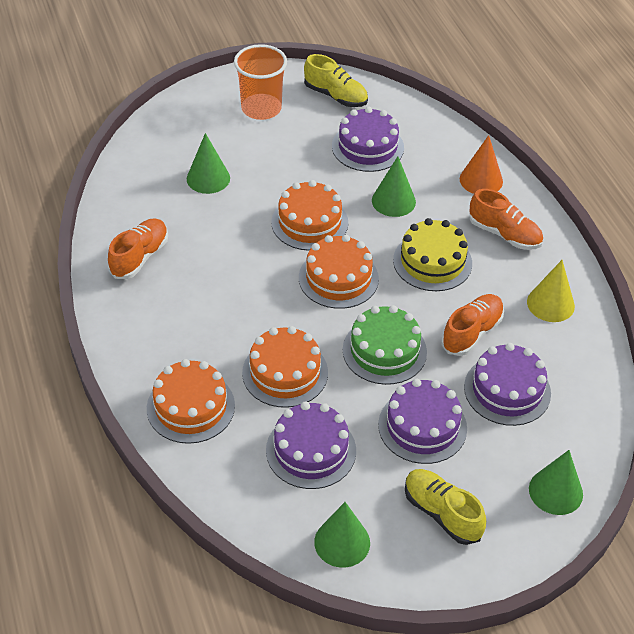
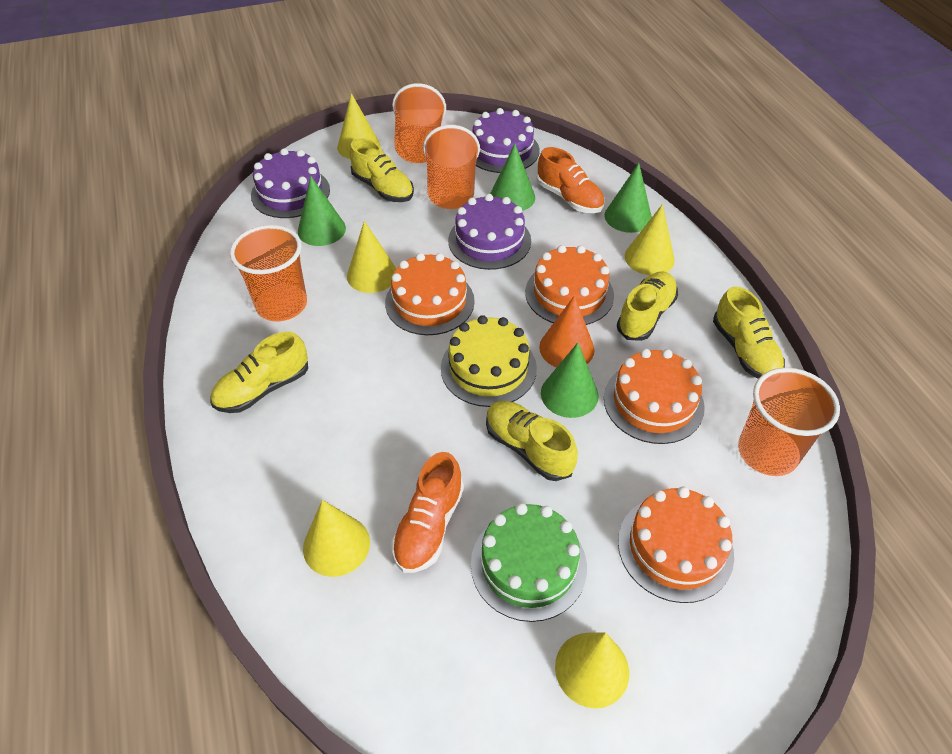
orange cup: 1 -> 4
orange shoe: 3 -> 2
purple cake: 4 -> 3
yellow cone: 1 -> 5
yellow shoe: 2 -> 5

